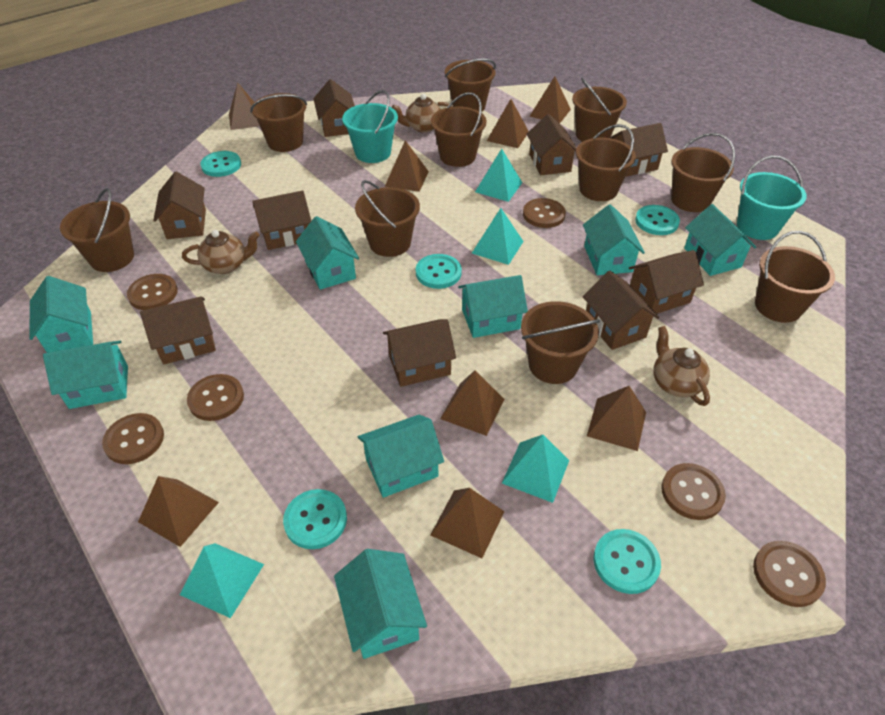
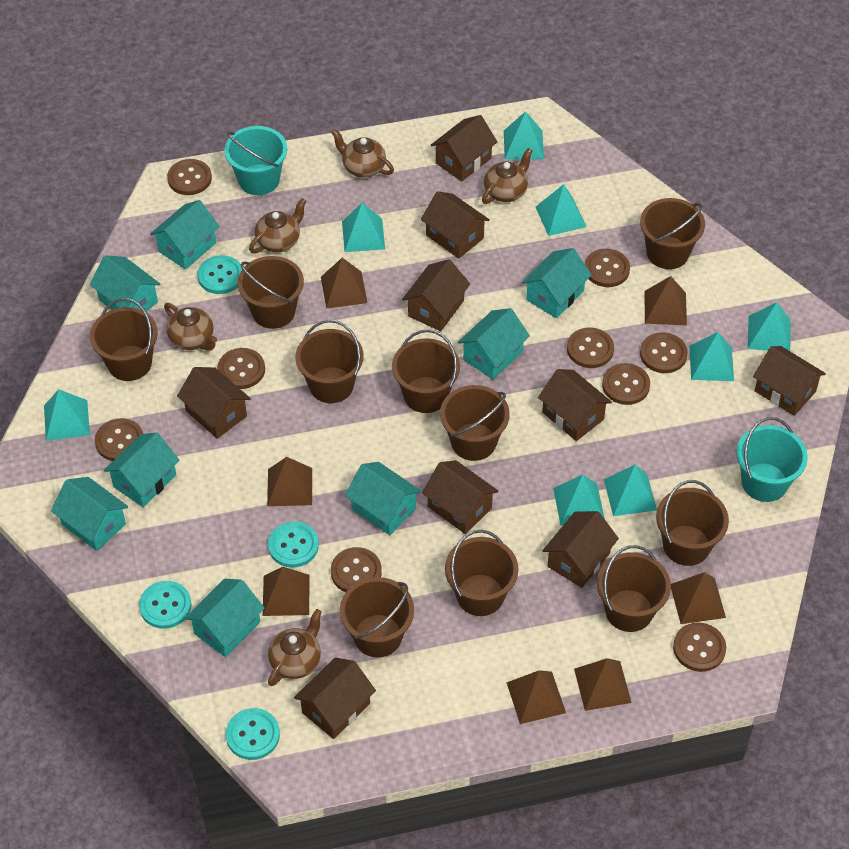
brown button: 6 -> 9
brown pyramid: 8 -> 7
brown teapot: 3 -> 5
turquoise button: 5 -> 4
turquoise pyramid: 4 -> 8

